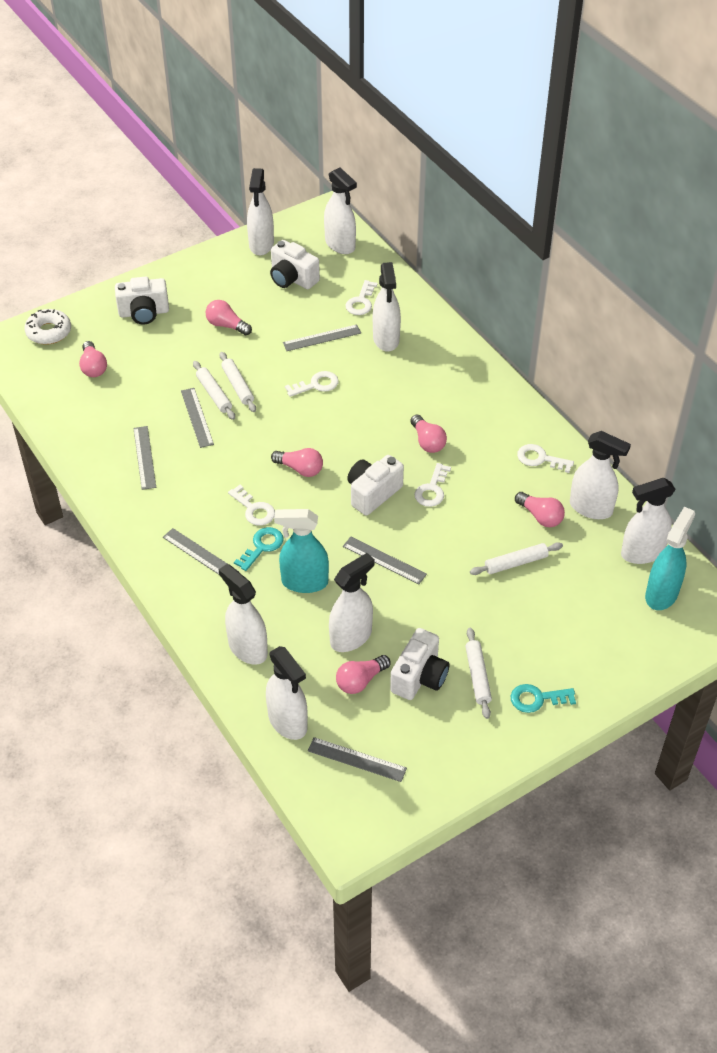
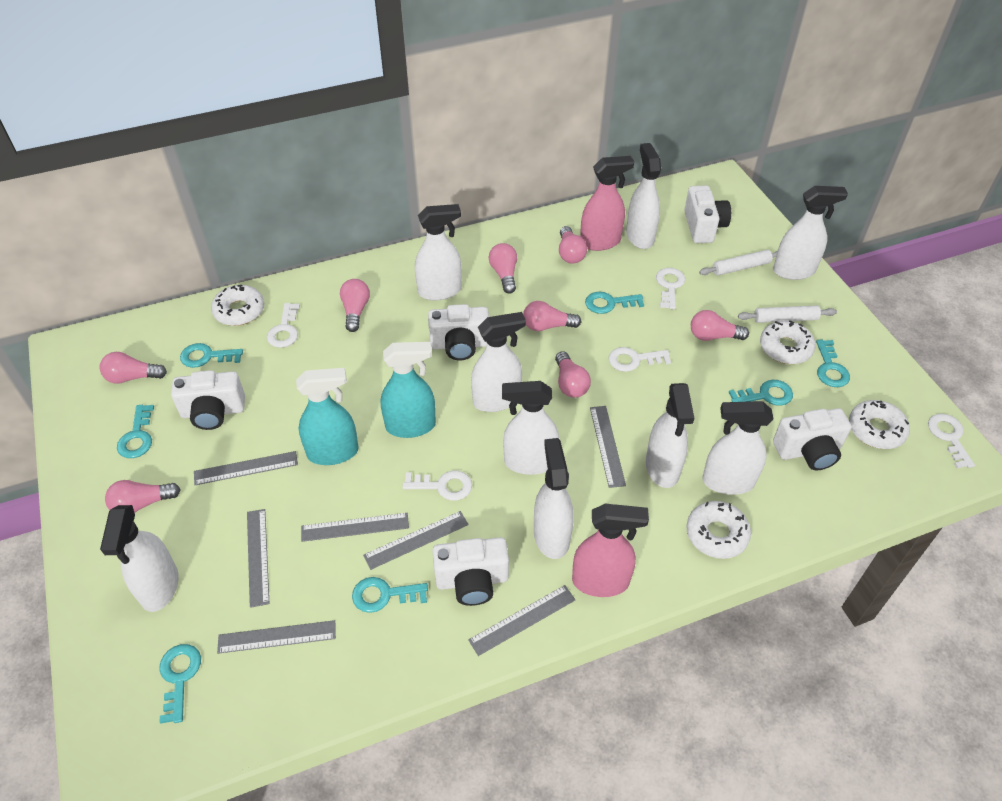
grey ruler: 6 -> 7
pink light bulb: 6 -> 8
pink spray bottle: 0 -> 2
turquoise key: 2 -> 7
white camera: 4 -> 5
white donut: 1 -> 4
white rolling pin: 4 -> 2
white spray bottle: 8 -> 9

